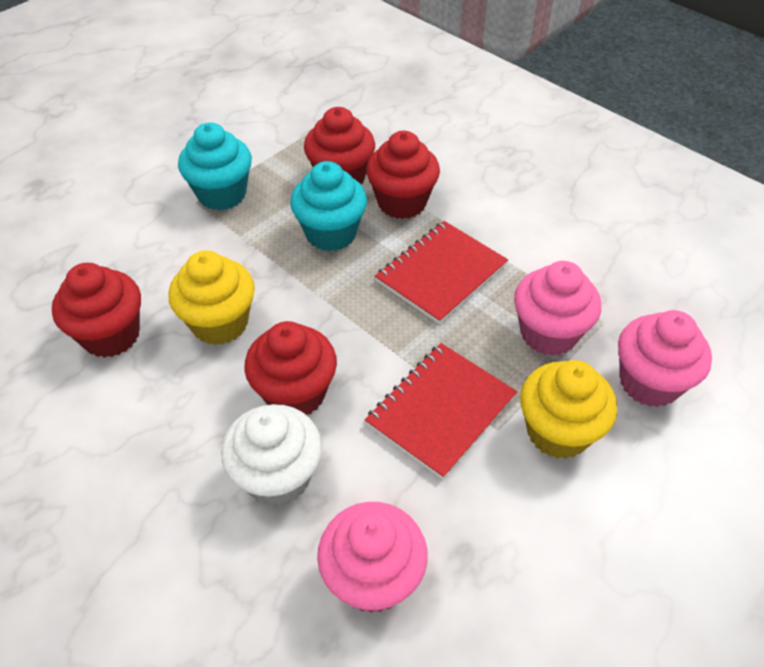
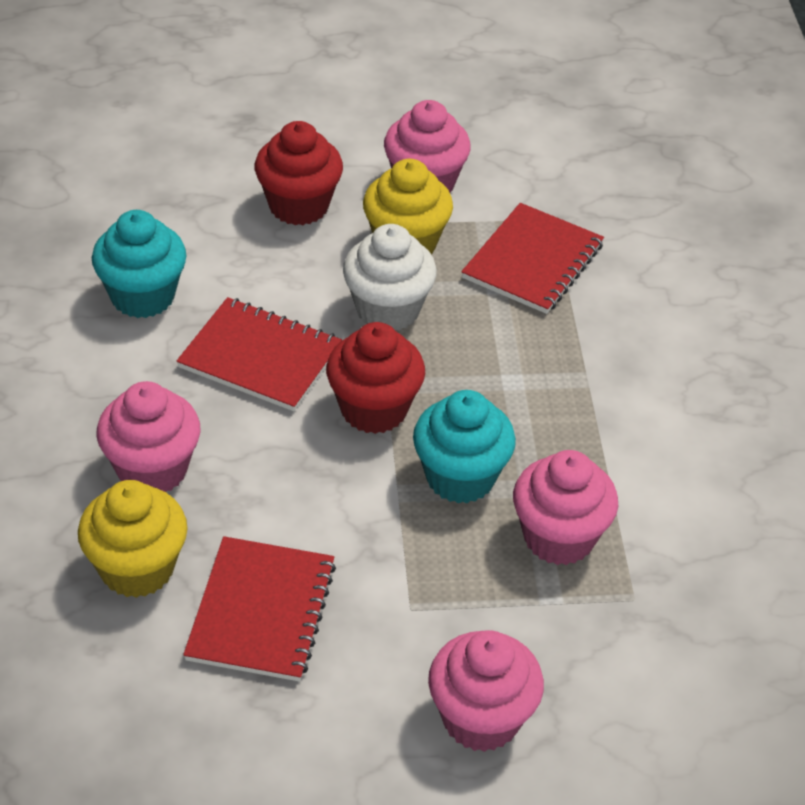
pink cupcake: 3 -> 4
red cupcake: 4 -> 2
red notebook: 2 -> 3

